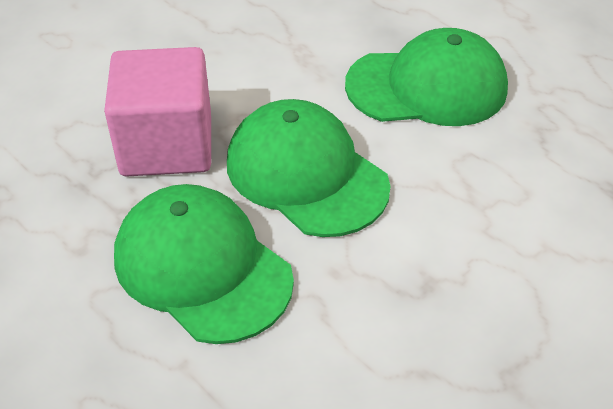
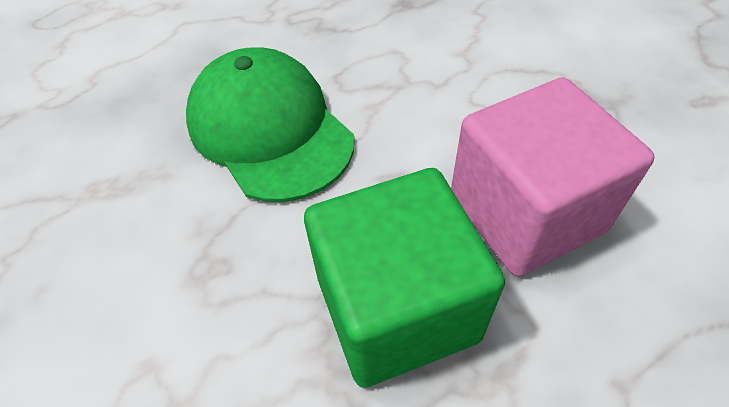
green cap: 3 -> 1
green cube: 0 -> 1

